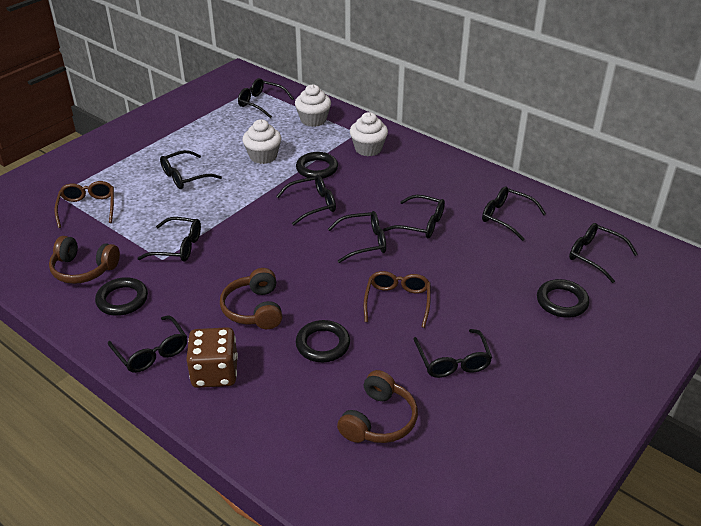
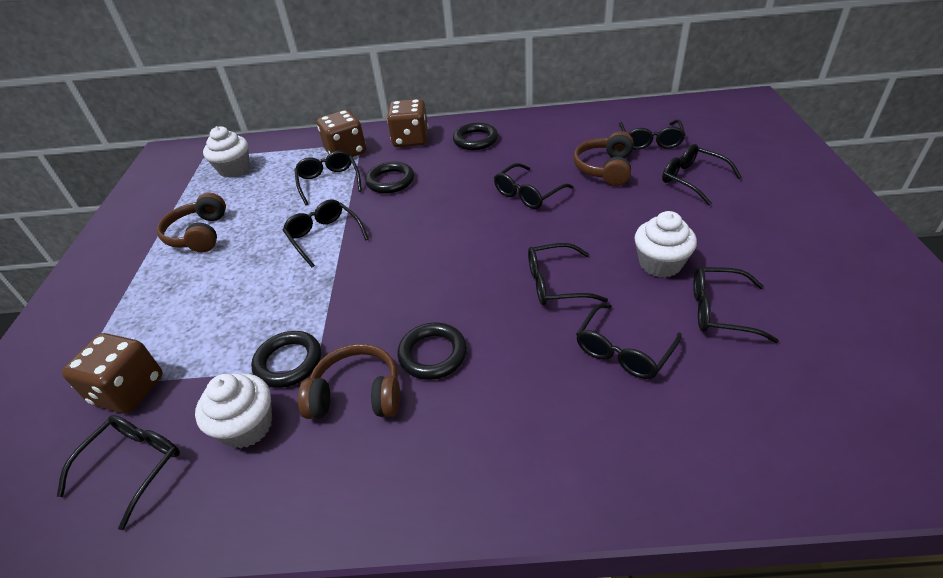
black glasses: 10 -> 9
brown dice: 1 -> 3
brown glasses: 2 -> 0

